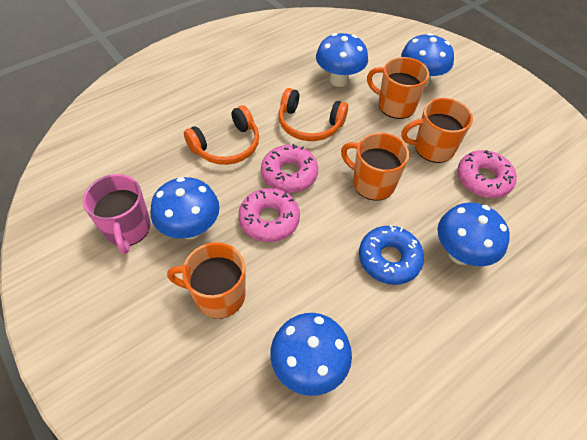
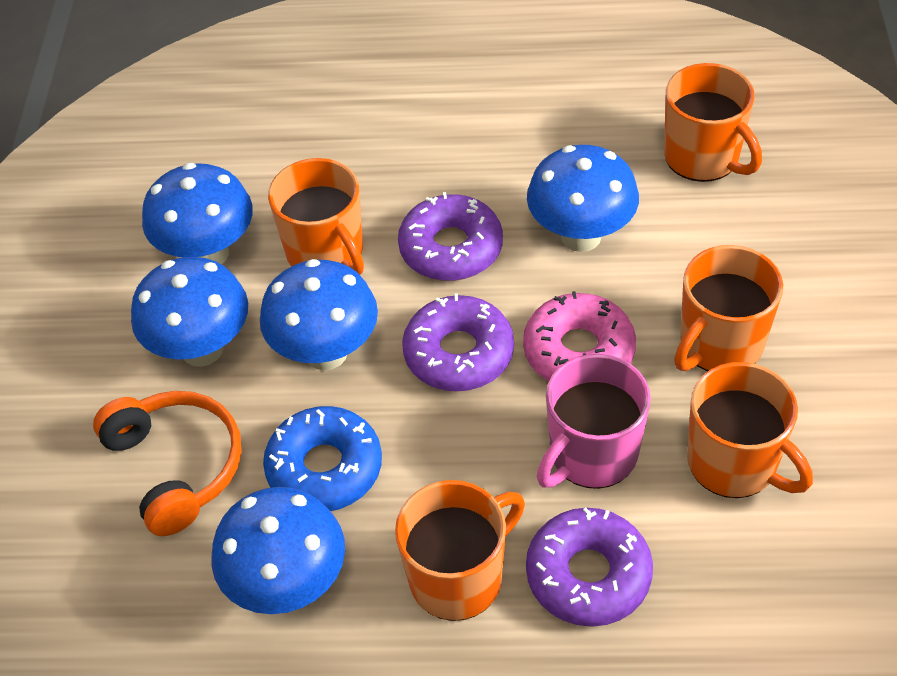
orange headphones: 2 -> 1
orange mug: 4 -> 5
pink donut: 3 -> 1
purple donut: 0 -> 3

